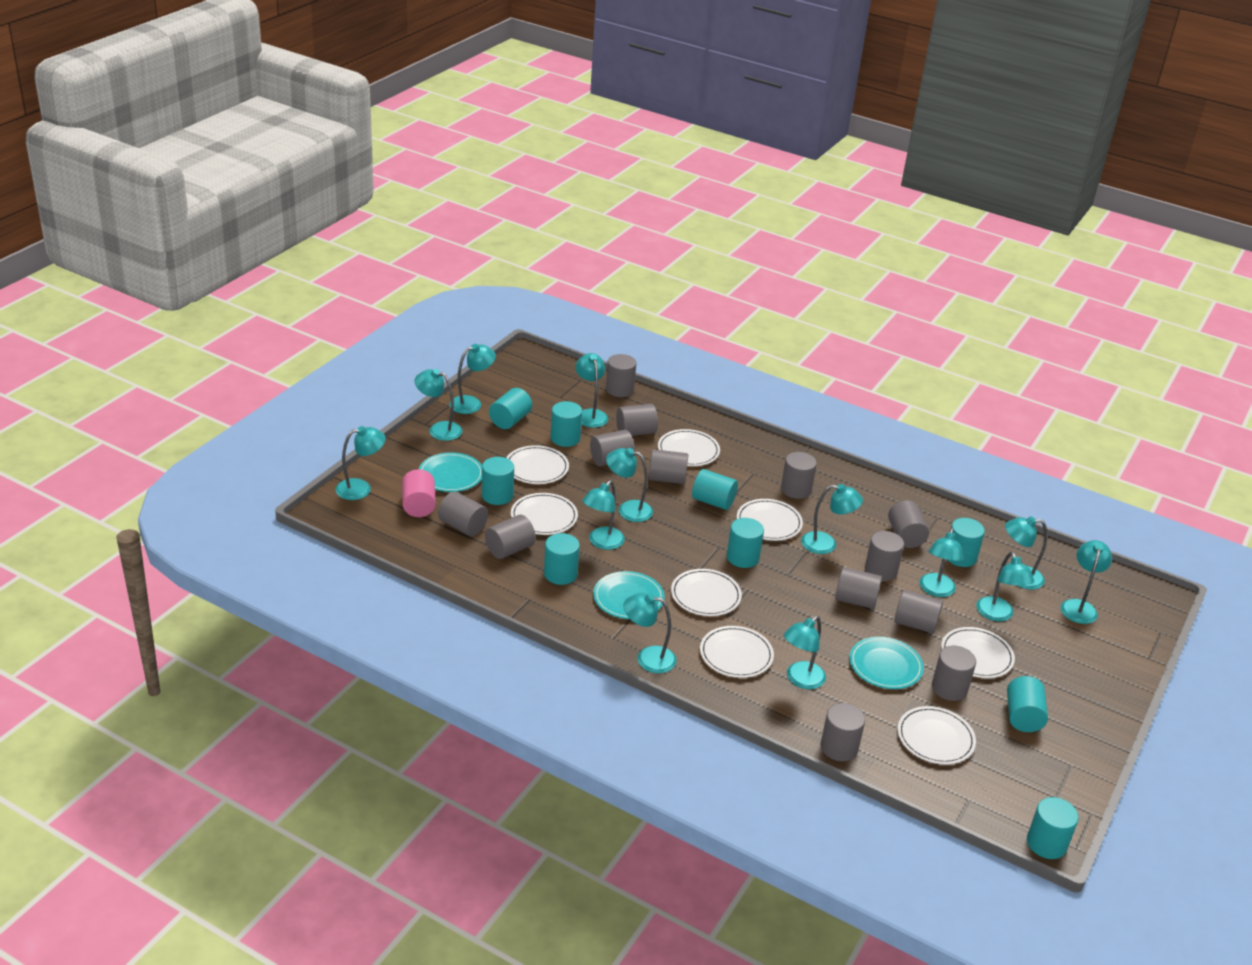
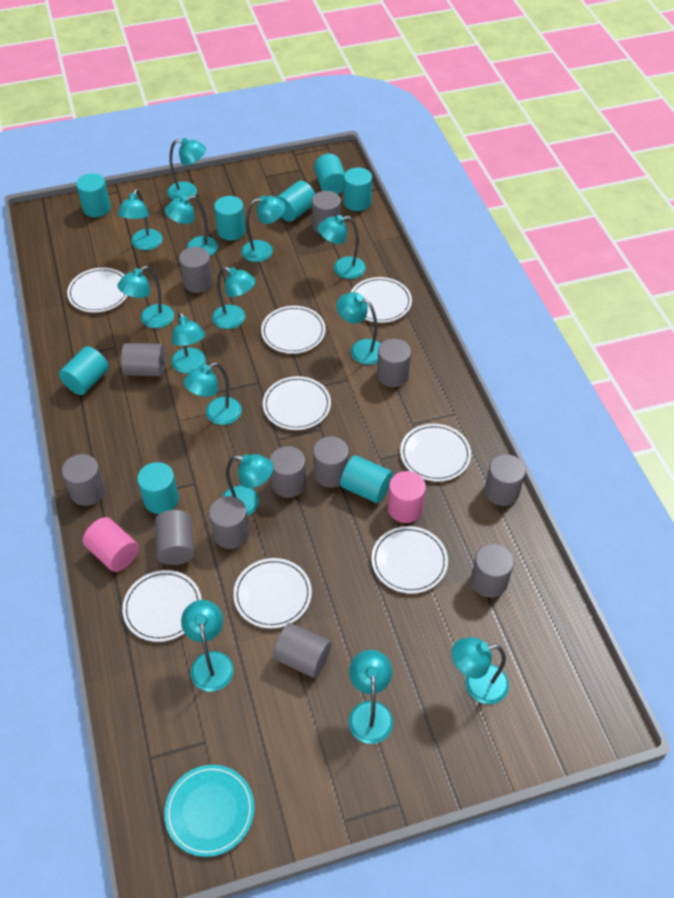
grey cylinder: 13 -> 12
pink cylinder: 1 -> 2
turquoise cylinder: 9 -> 8
turquoise lamp: 13 -> 14
turquoise plate: 3 -> 1

